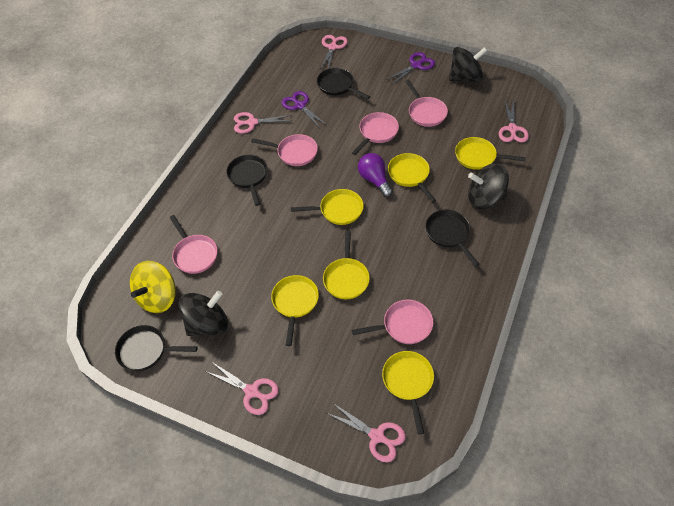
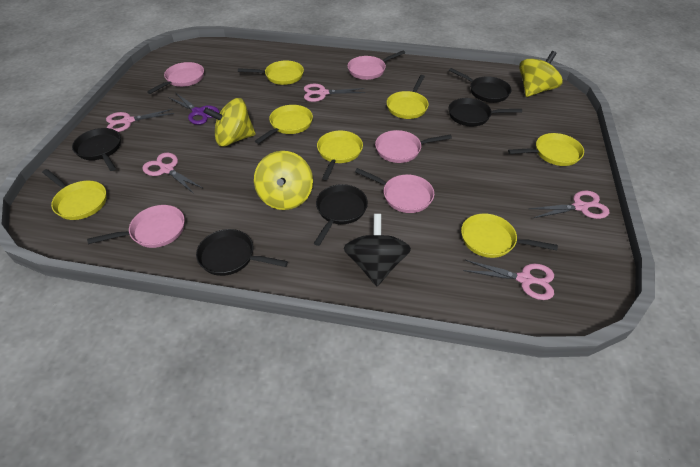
black pan: 4 -> 5
black spinning top: 3 -> 1
purple light bulb: 1 -> 0
purple scissors: 2 -> 1
yellow pan: 6 -> 7
yellow spinning top: 1 -> 3

